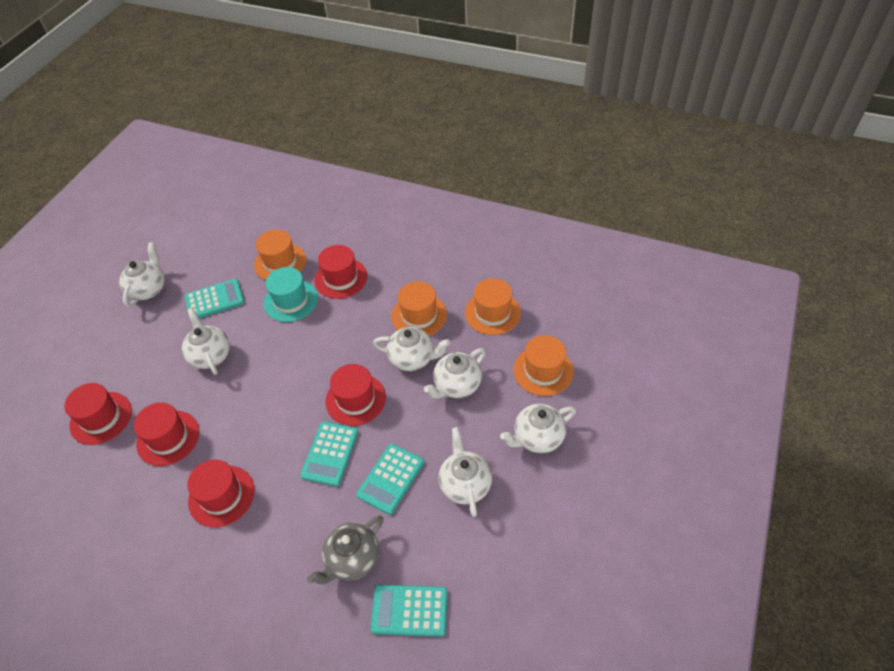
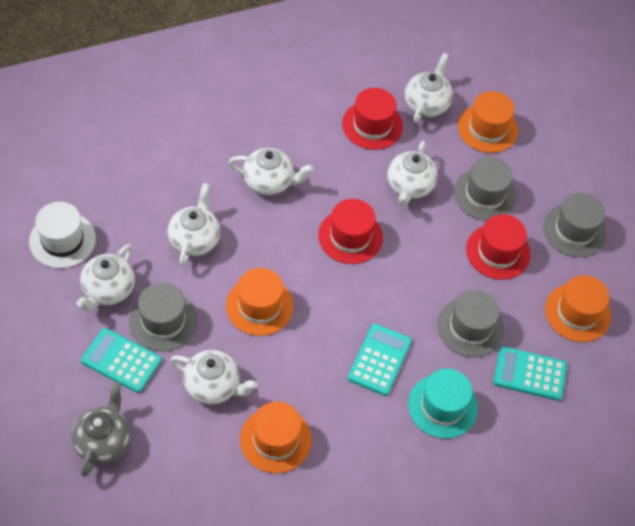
grey hat: 0 -> 4
red hat: 5 -> 3
turquoise calculator: 4 -> 3
white hat: 0 -> 1

